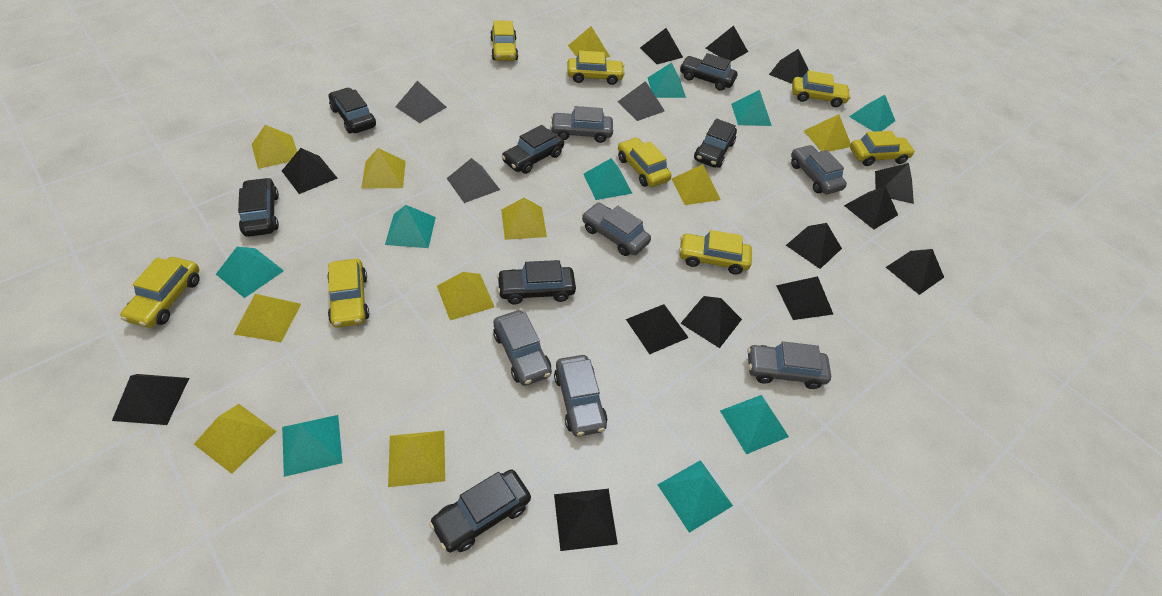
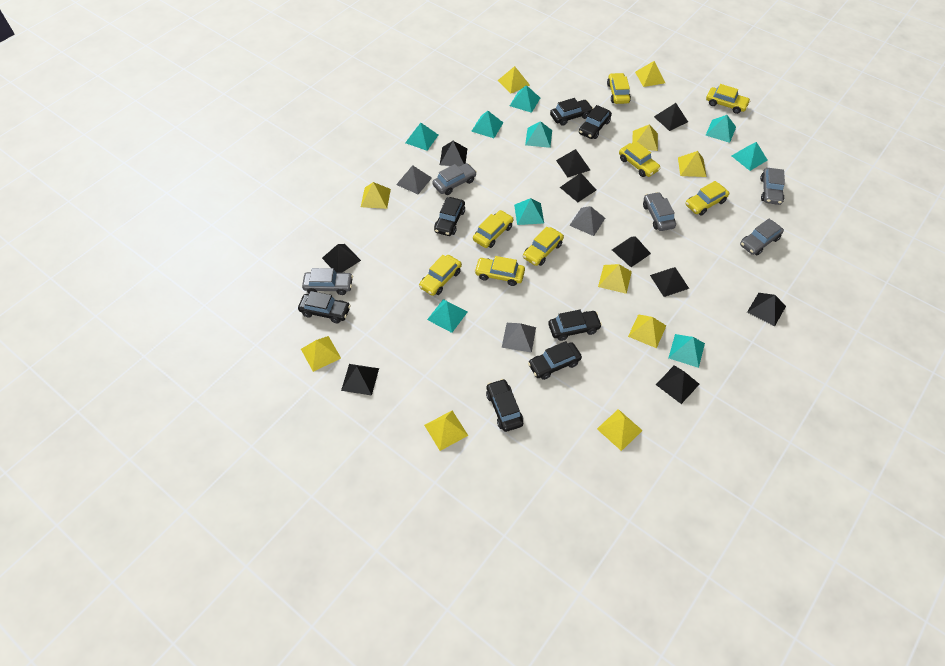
black pyramid: 13 -> 10
grey car: 6 -> 5

